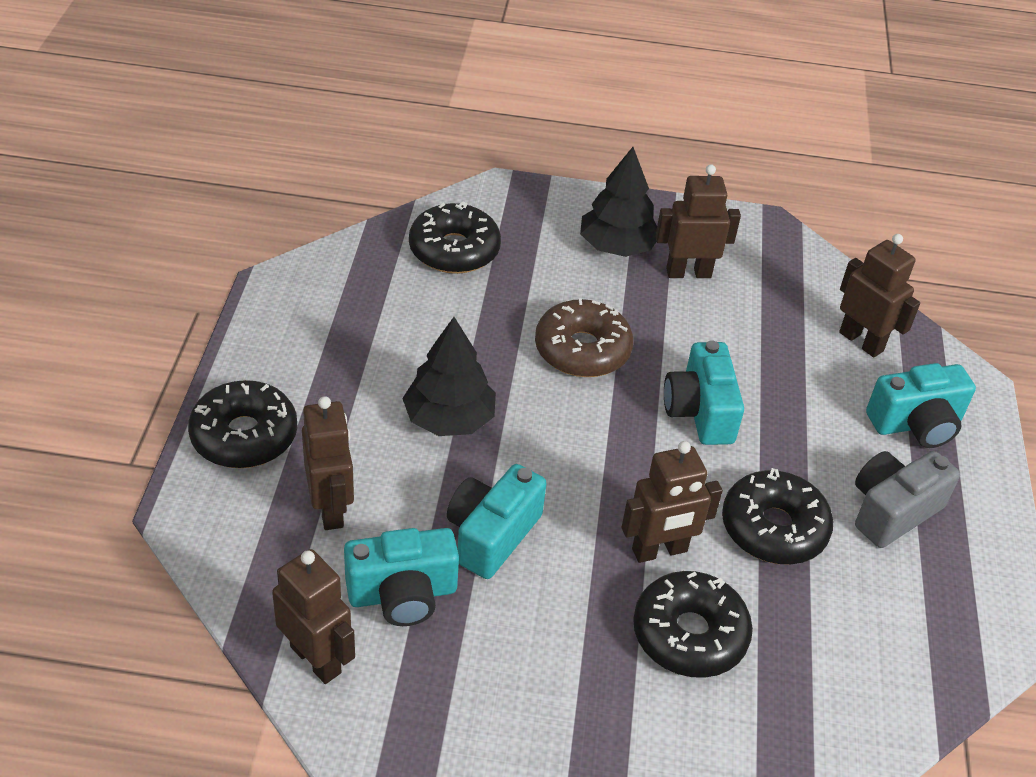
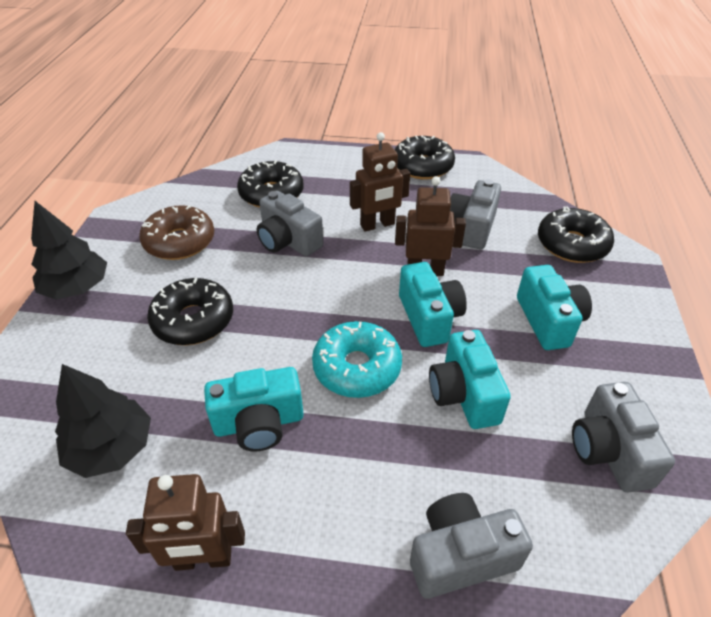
brown robot: 5 -> 3
grey camera: 1 -> 4
turquoise donut: 0 -> 1

